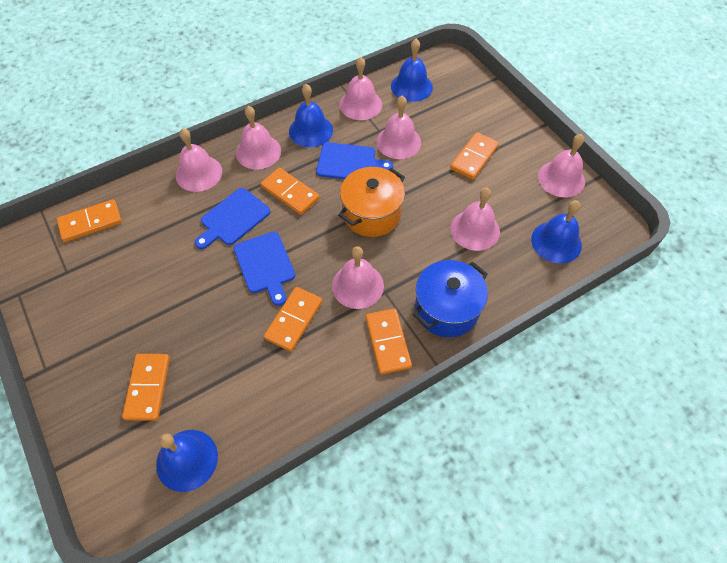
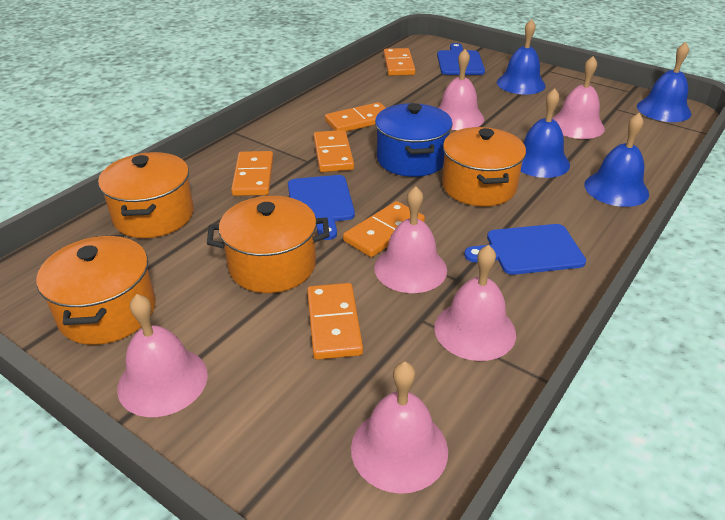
orange pot: 1 -> 4
pink bell: 7 -> 6

